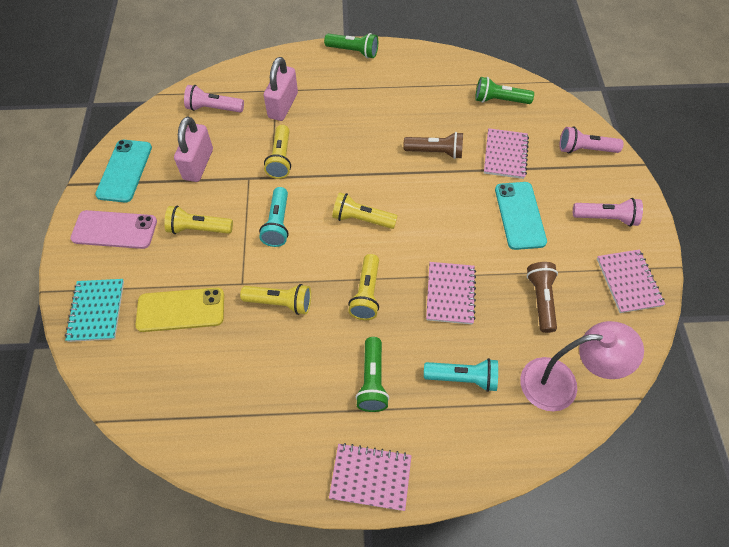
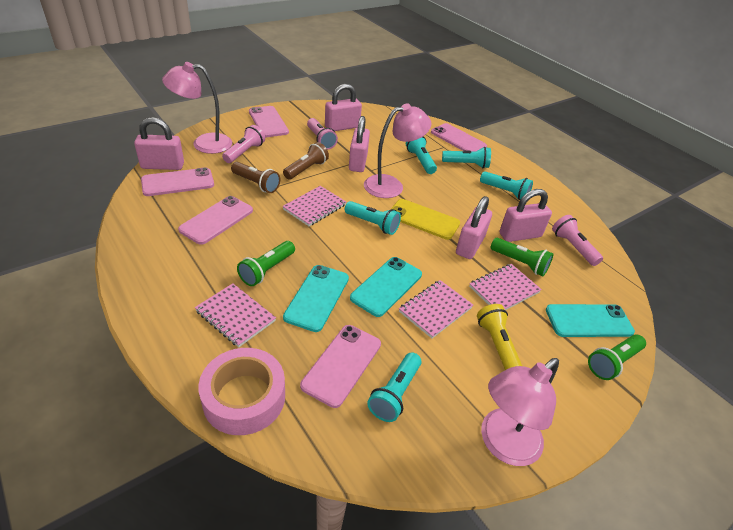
pink lamp: 1 -> 3
pink padlock: 2 -> 5
pink phone: 1 -> 5
pink tape: 0 -> 1
turquoise flashlight: 2 -> 5
turquoise notebook: 1 -> 0
turquoise phone: 2 -> 3
yellow flashlight: 5 -> 1

